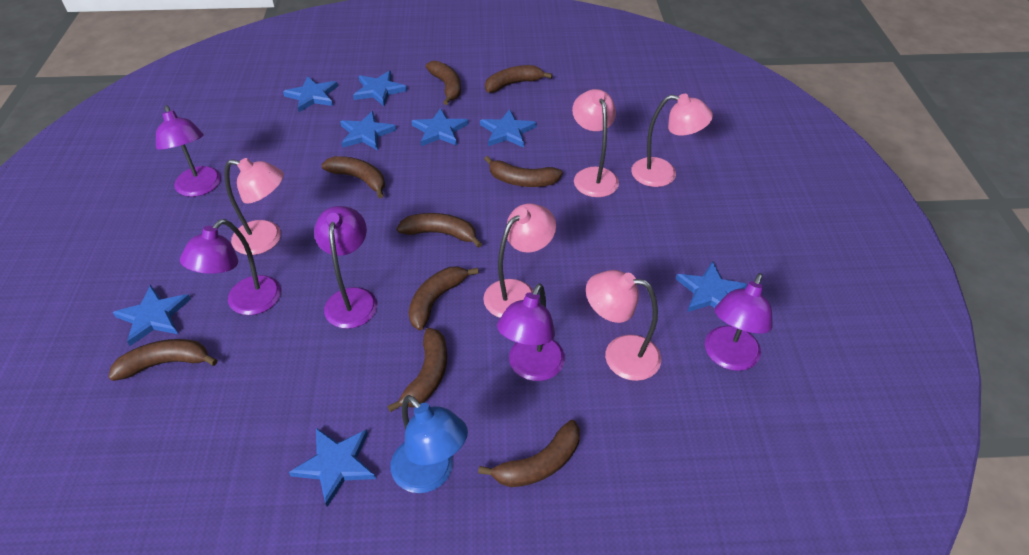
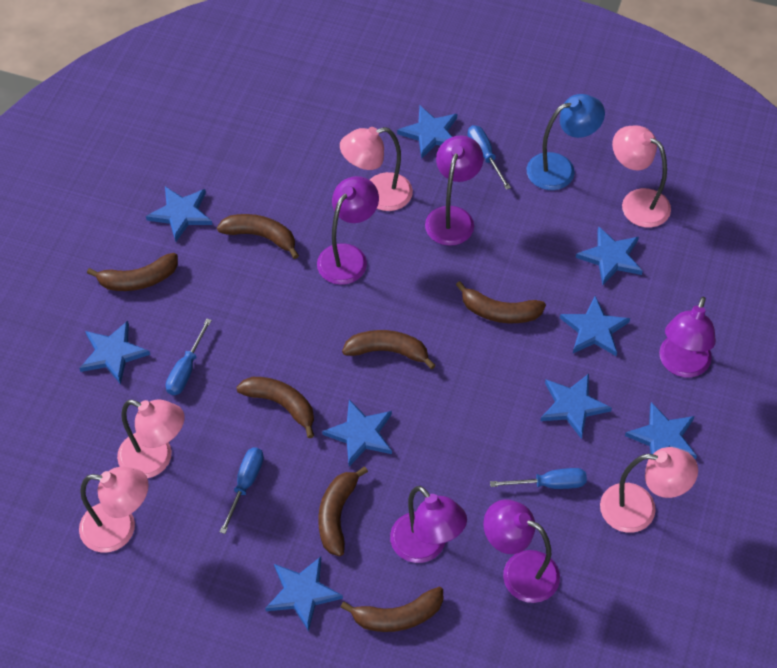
blue screwdriver: 0 -> 4
blue star: 8 -> 9
brown banana: 9 -> 7

